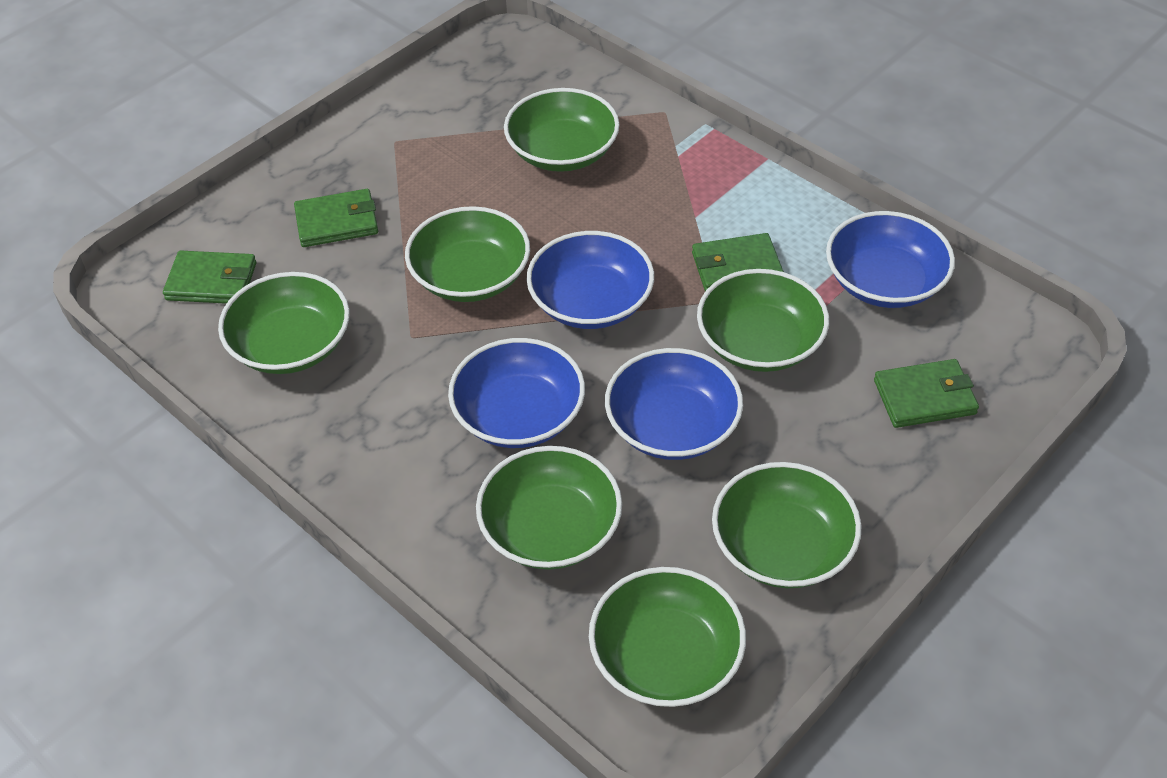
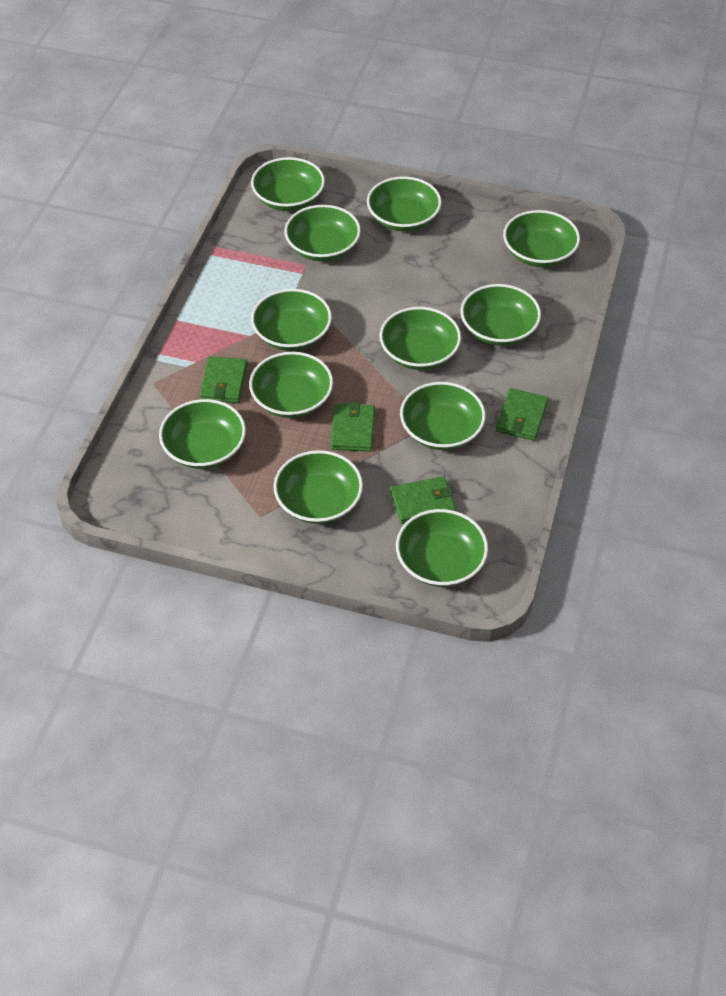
blue bowl: 4 -> 0
green bowl: 7 -> 12

